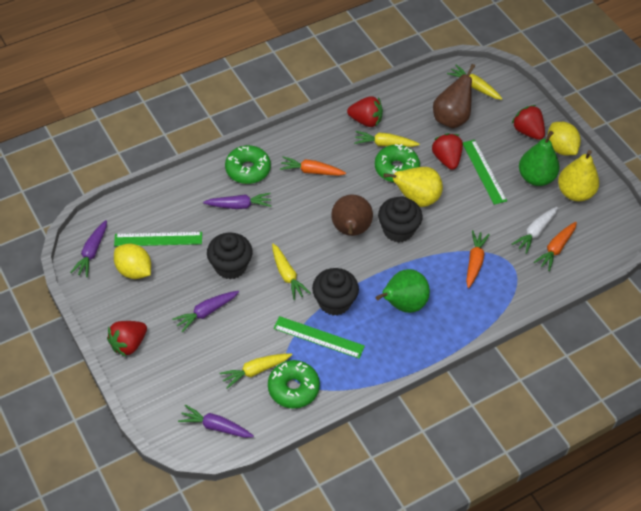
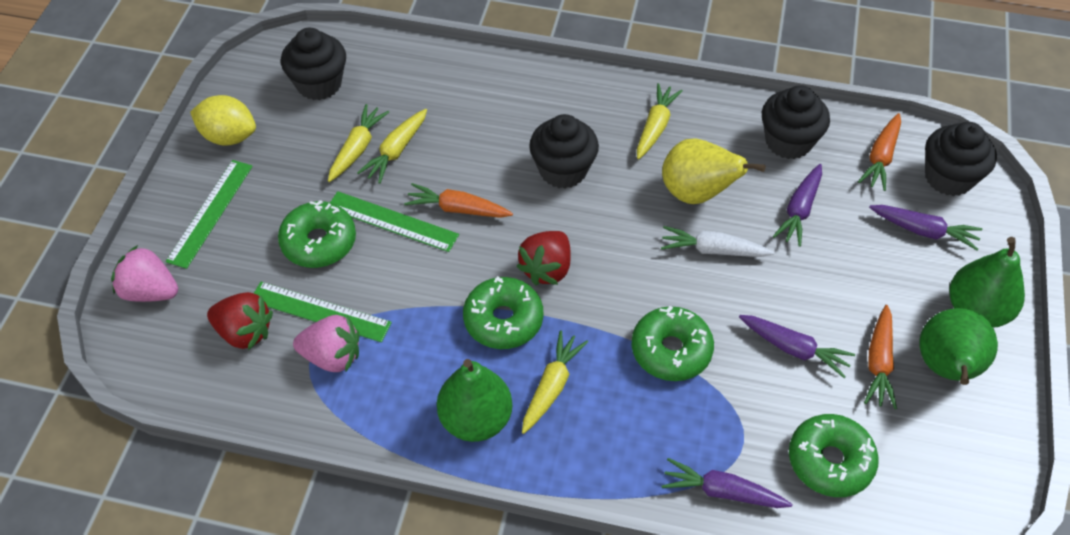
black cupcake: 3 -> 4
brown pear: 2 -> 0
green donut: 3 -> 4
green pear: 2 -> 3
pink strawberry: 0 -> 2
red strawberry: 4 -> 2
yellow lemon: 2 -> 1
yellow pear: 2 -> 1

